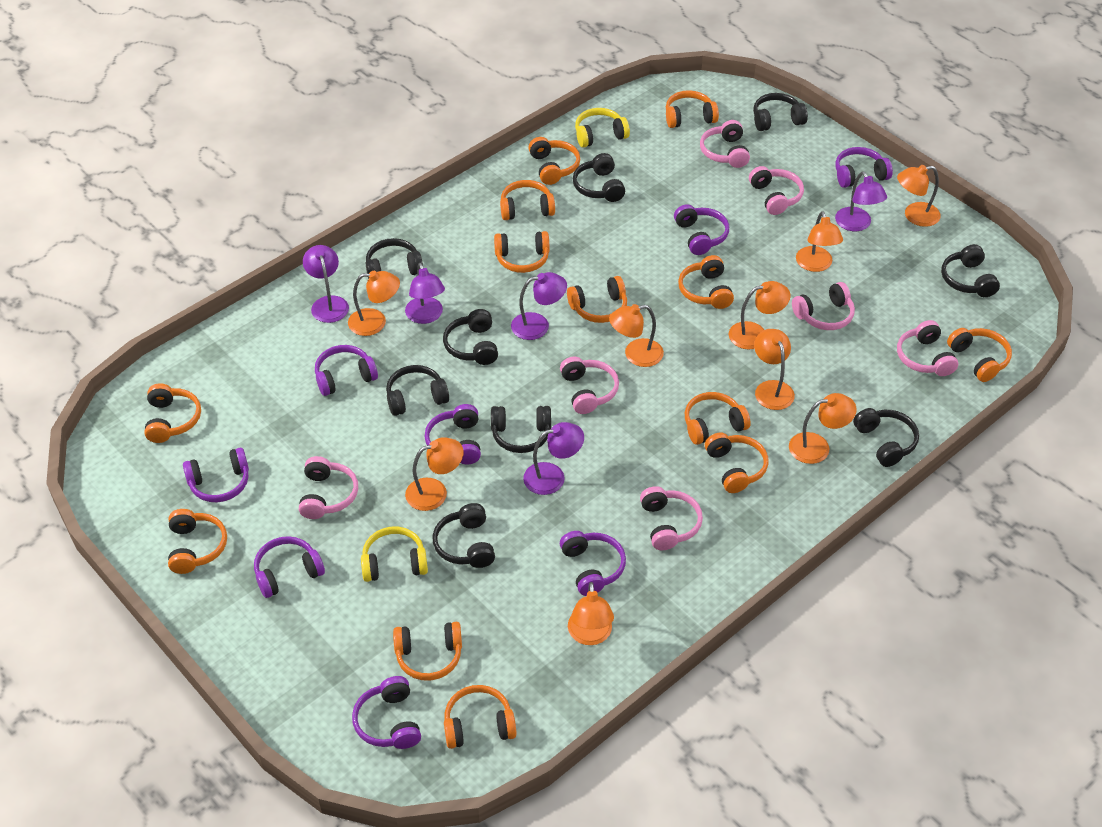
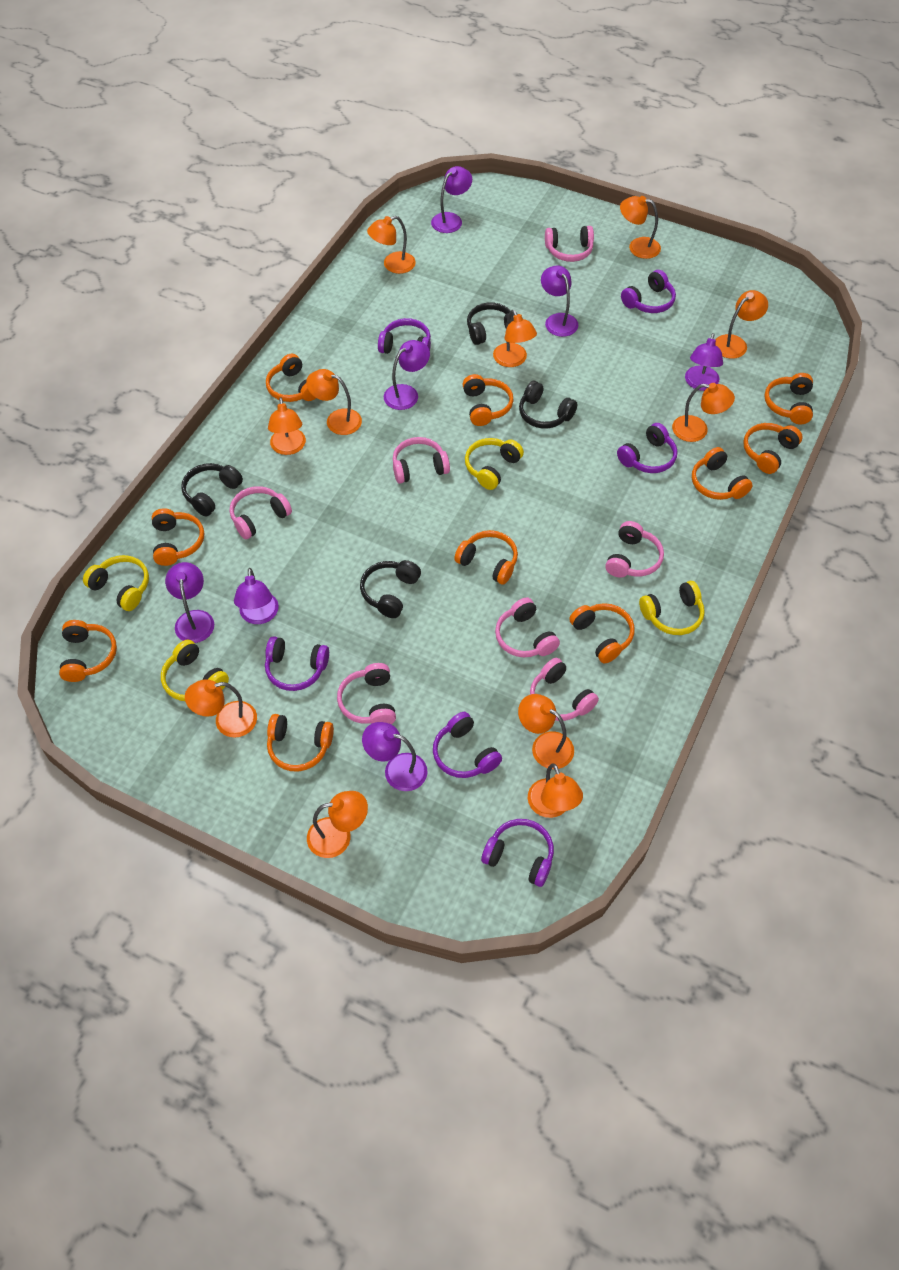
black headphones: 9 -> 4
orange headphones: 13 -> 10
orange lamp: 9 -> 11
purple headphones: 8 -> 6
purple lamp: 5 -> 7
yellow headphones: 2 -> 4

